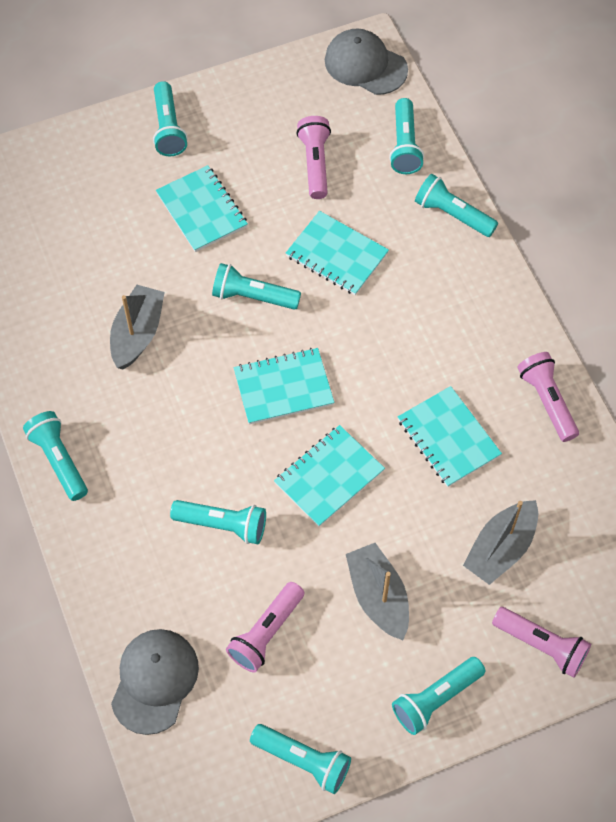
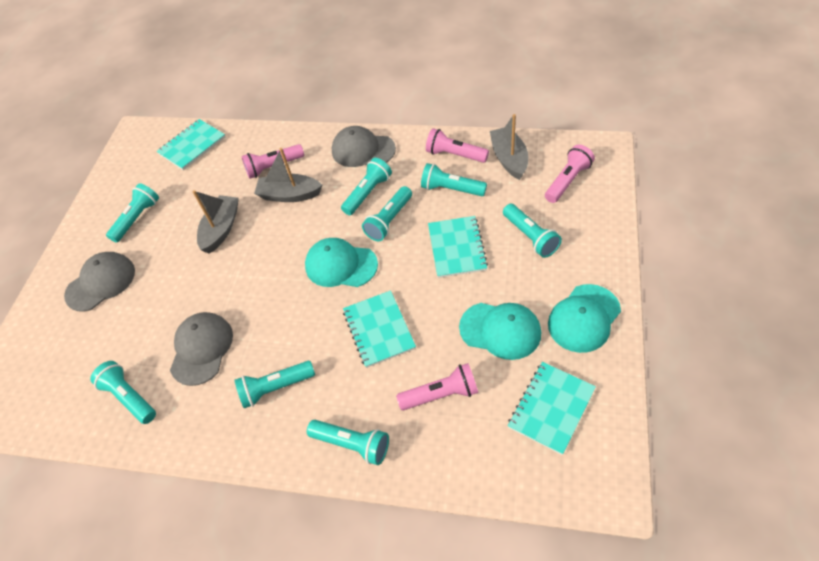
grey cap: 2 -> 3
turquoise cap: 0 -> 3
turquoise notebook: 5 -> 4

